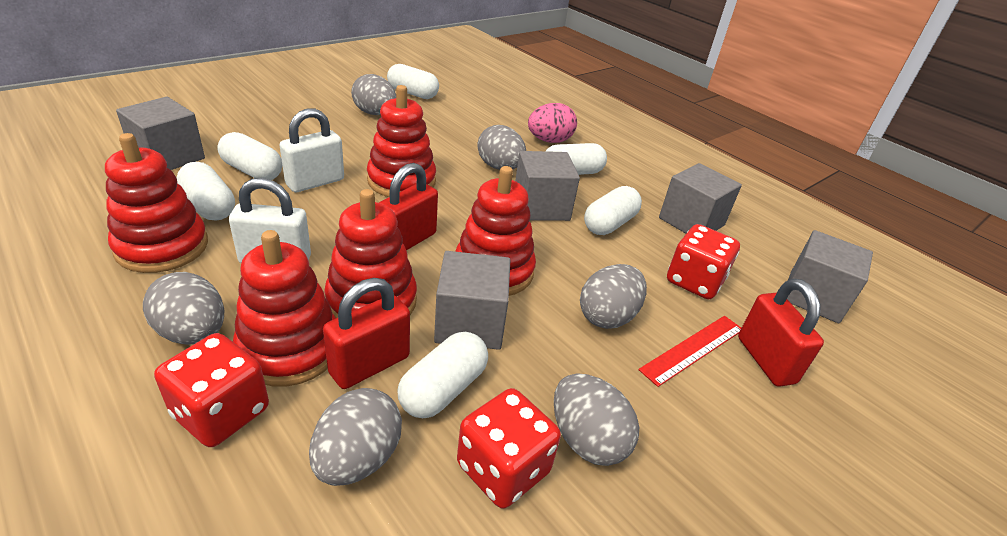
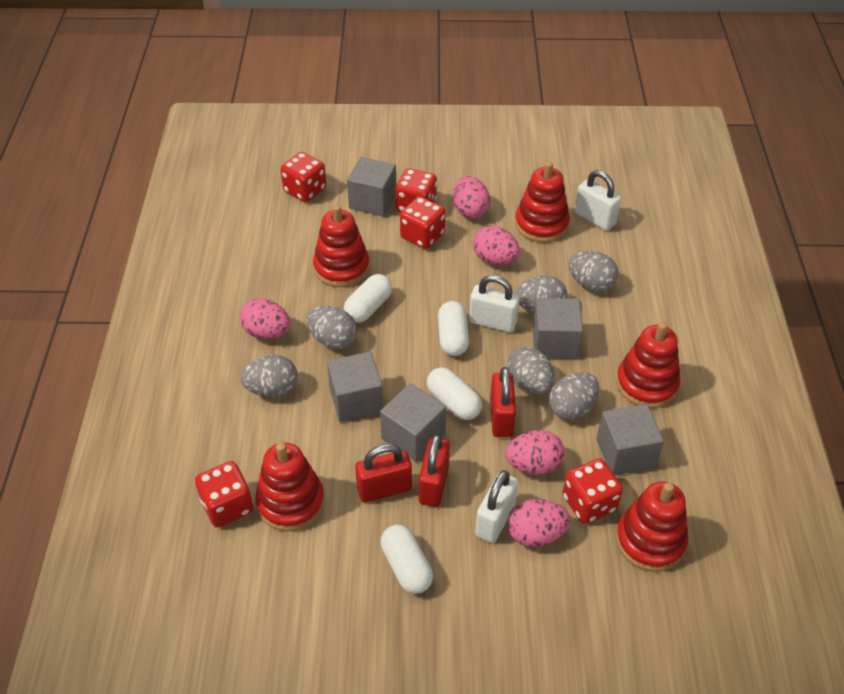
pink egg: 1 -> 5
red dice: 3 -> 5
red ruler: 1 -> 0
white capsule: 6 -> 4
white padlock: 2 -> 3

